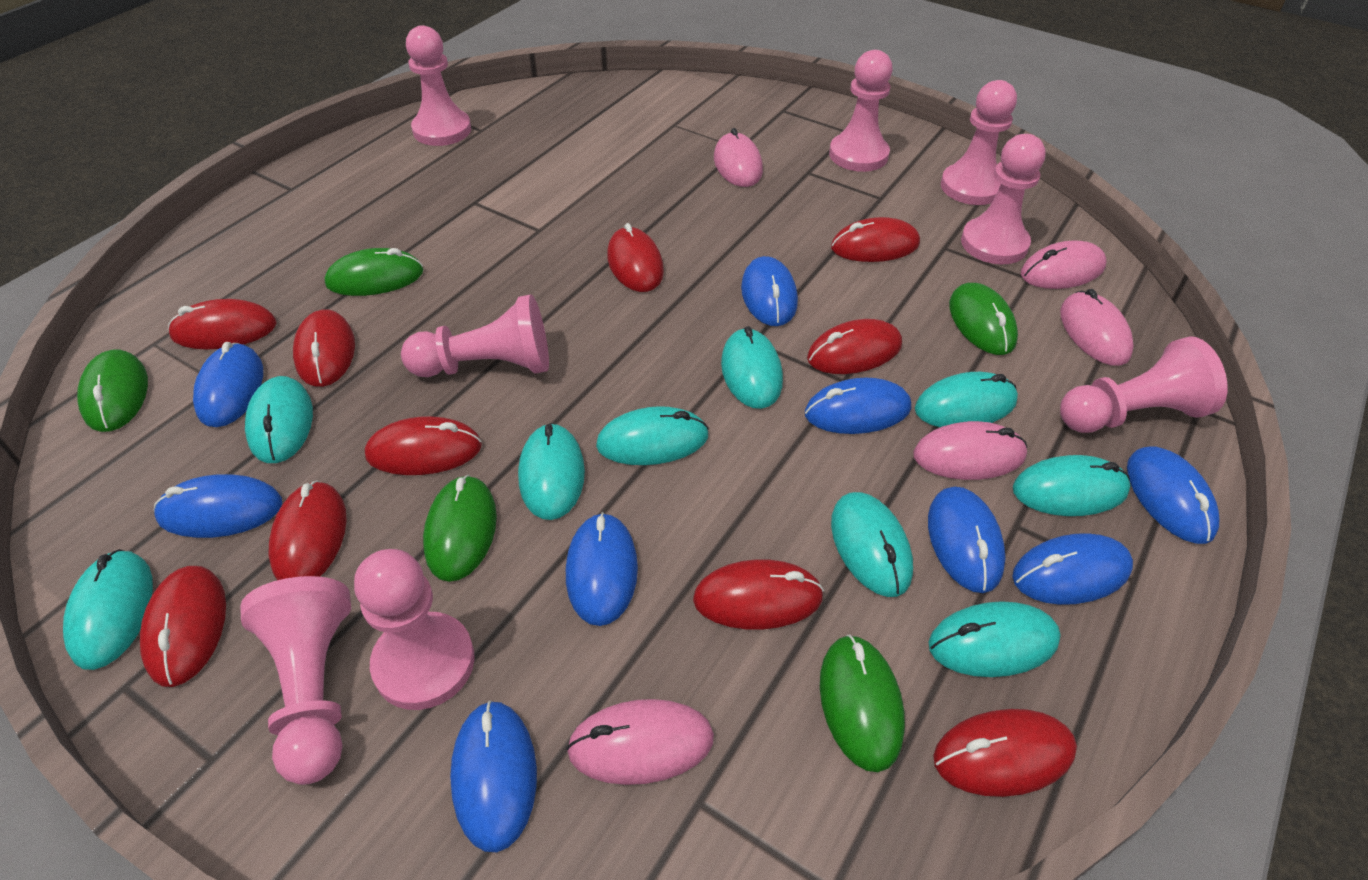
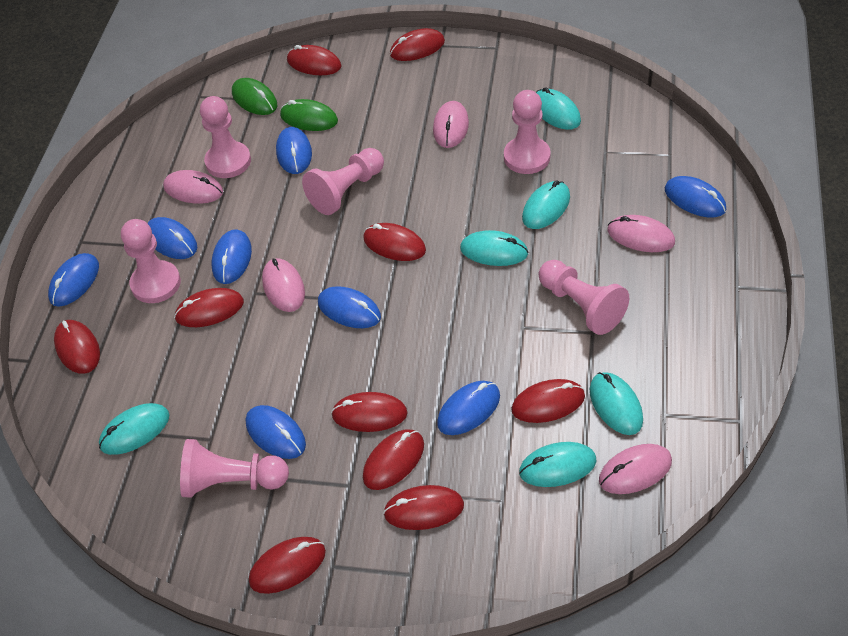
blue mouse: 9 -> 8
green mouse: 5 -> 2
pink pawn: 8 -> 6
turquoise mouse: 9 -> 6

